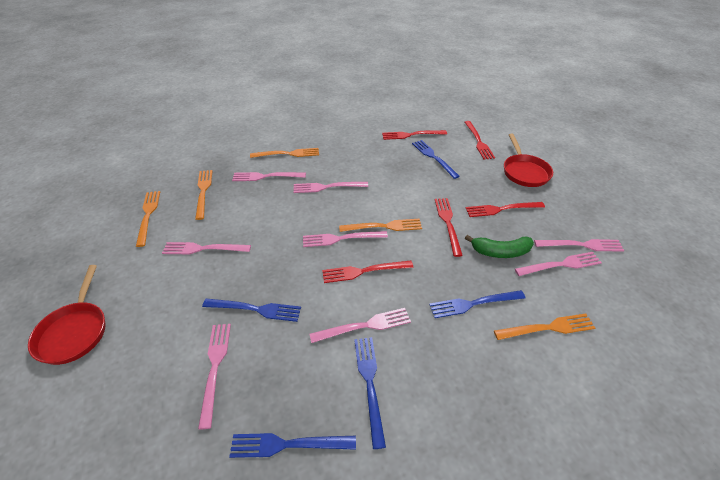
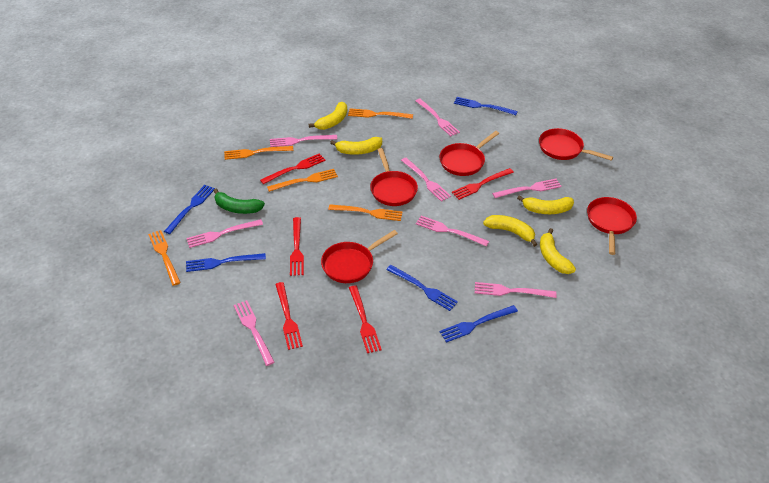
red pan: 2 -> 5
yellow banana: 0 -> 5

